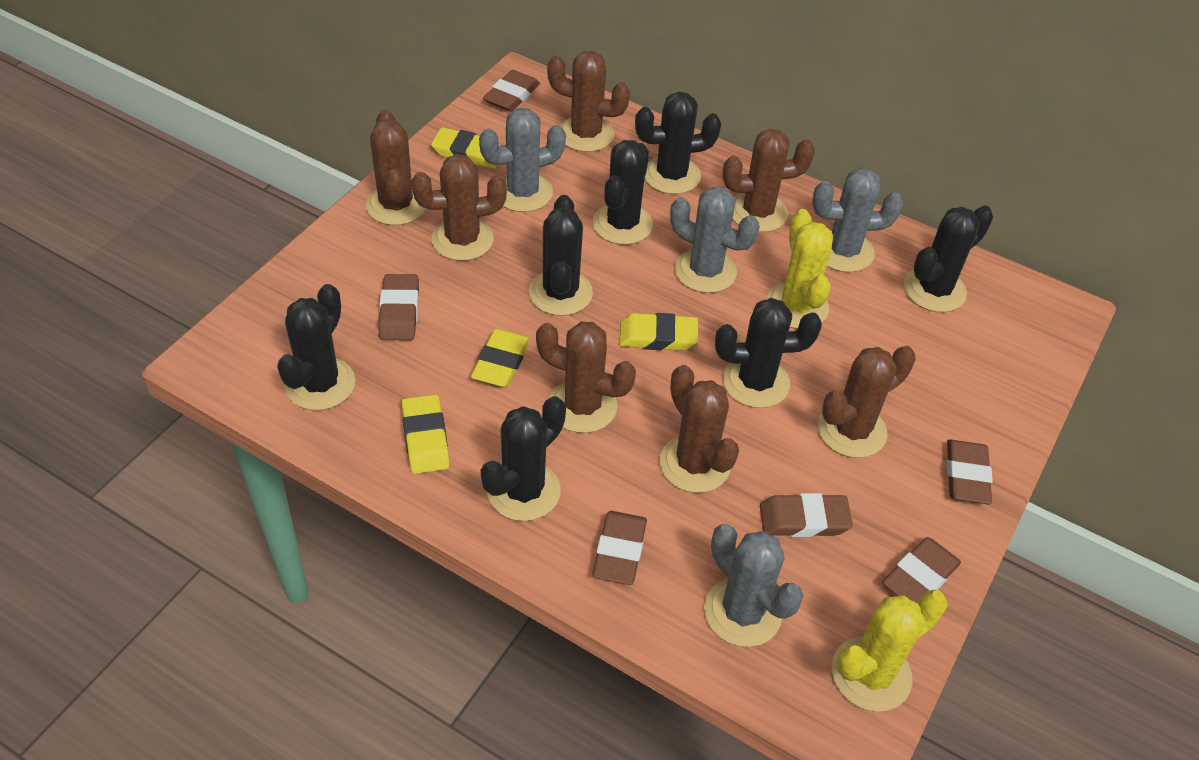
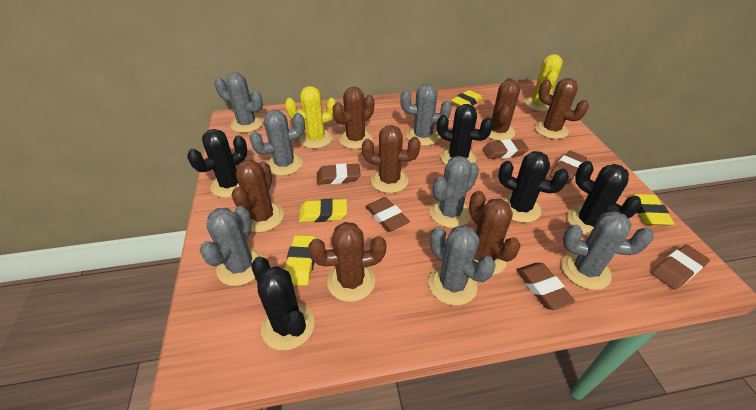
black cactus: 7 -> 5
grey cactus: 4 -> 7

